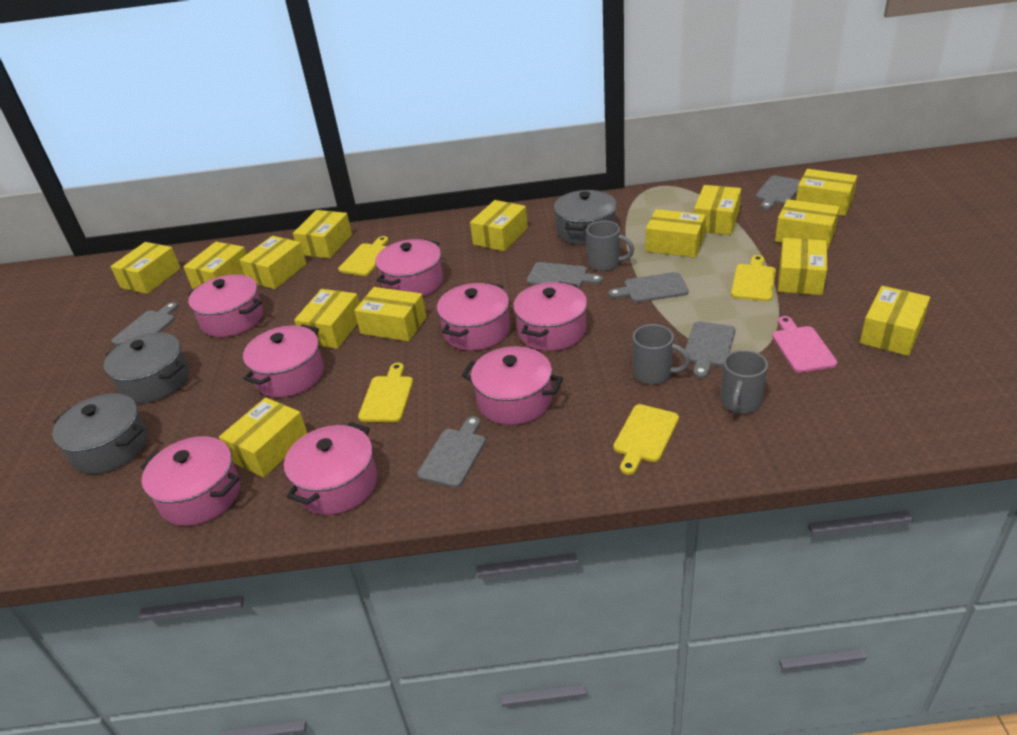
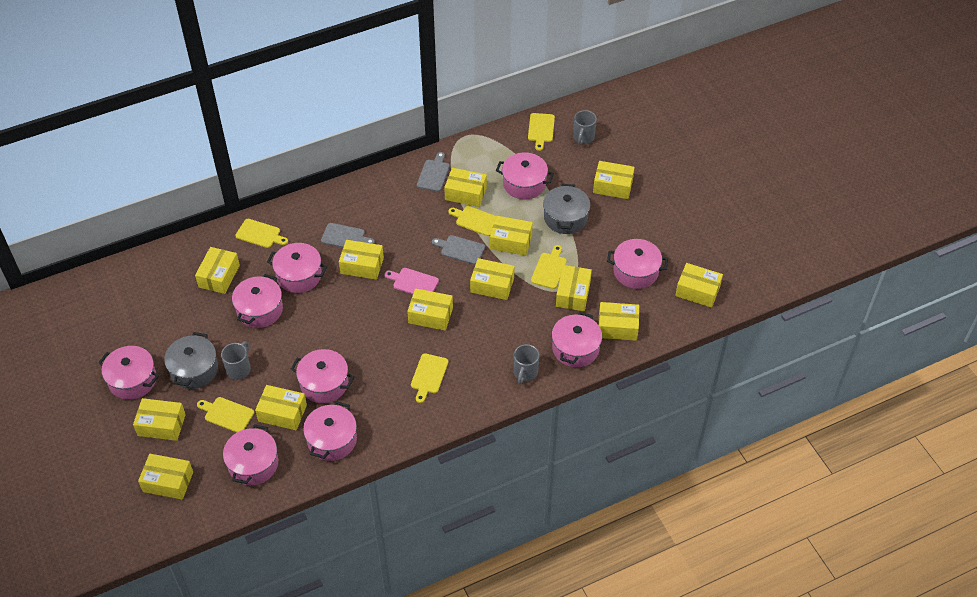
grey cutting board: 6 -> 3
grey pot: 3 -> 2
pink pot: 8 -> 9
yellow box: 14 -> 13
yellow cutting board: 4 -> 6

